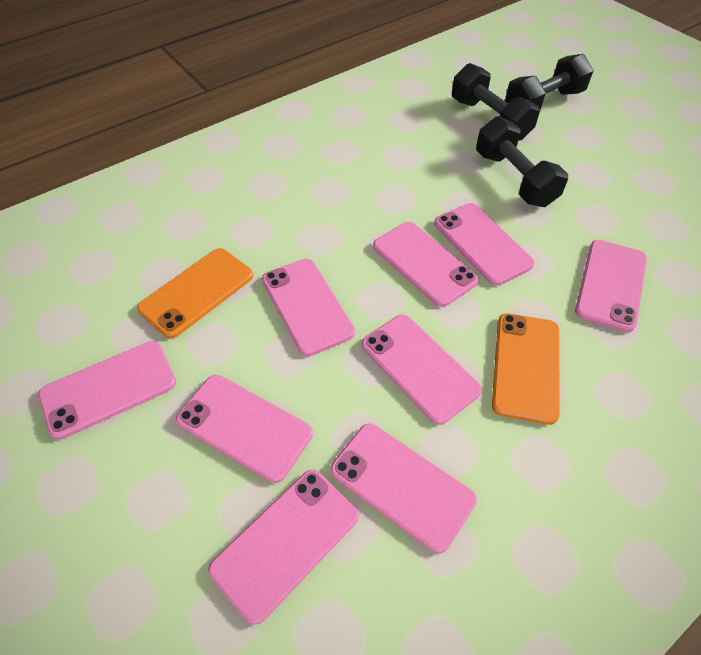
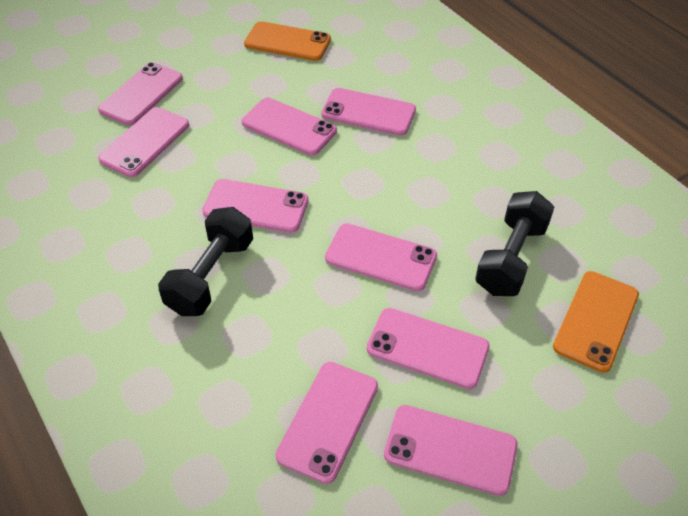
black dumbbell: 3 -> 2

